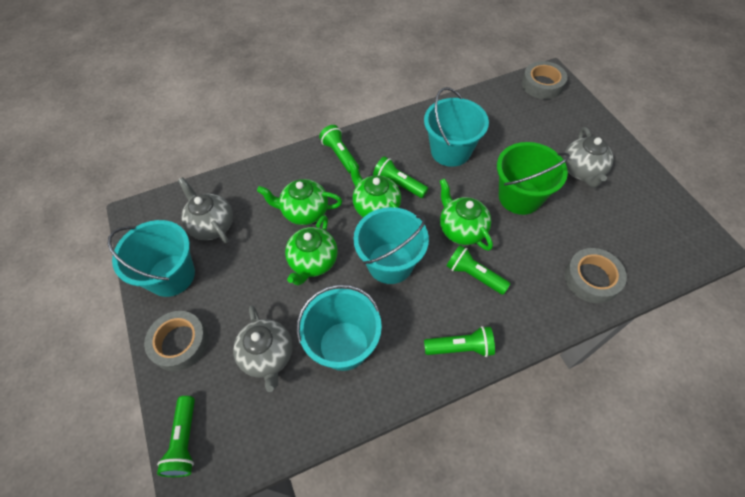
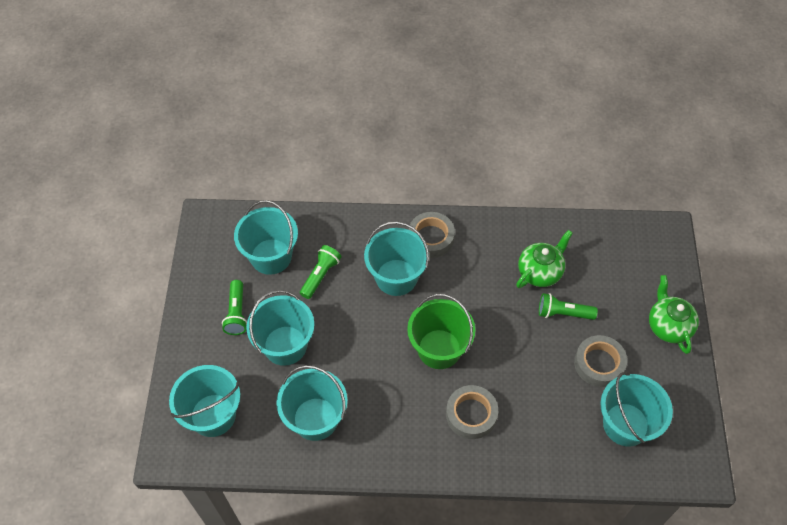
green flashlight: 5 -> 3
green teapot: 4 -> 2
grey teapot: 3 -> 0
turquoise bucket: 4 -> 6

